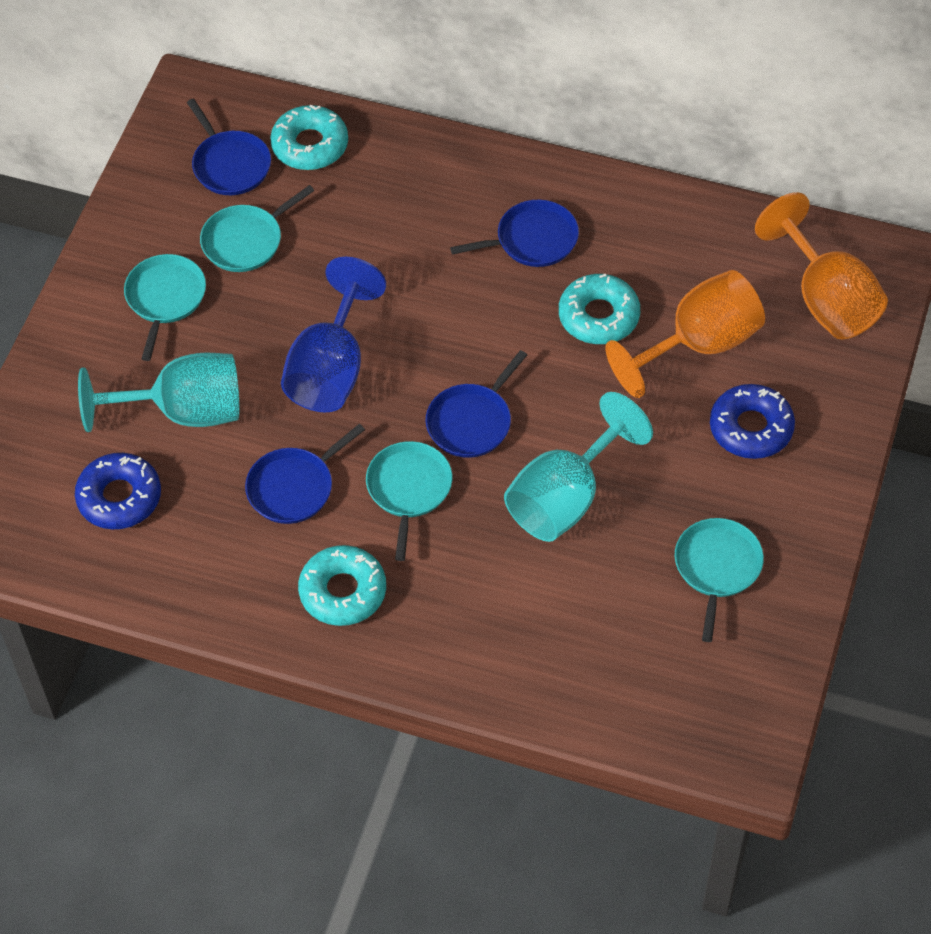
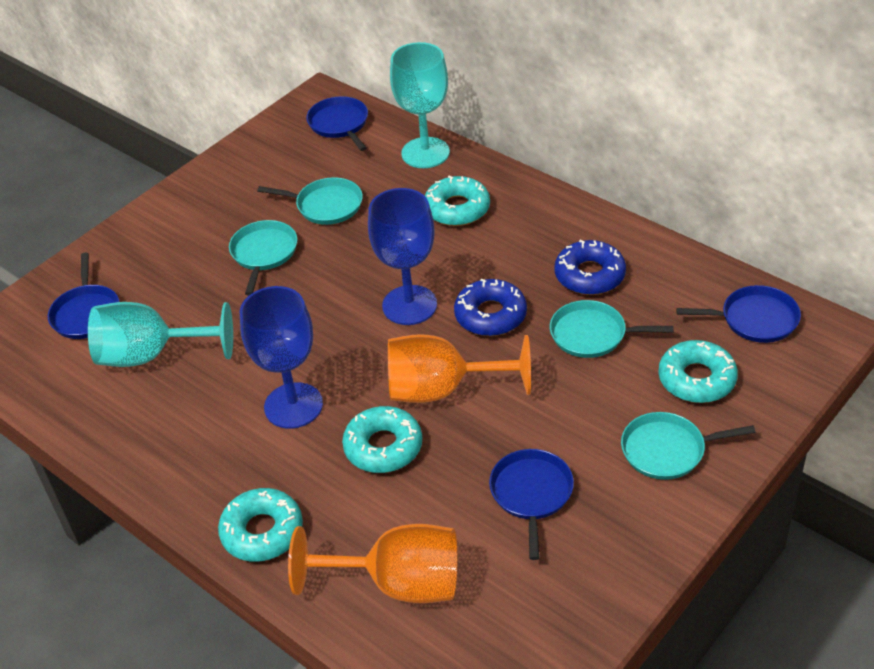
blue goblet: 1 -> 2
turquoise donut: 3 -> 4

